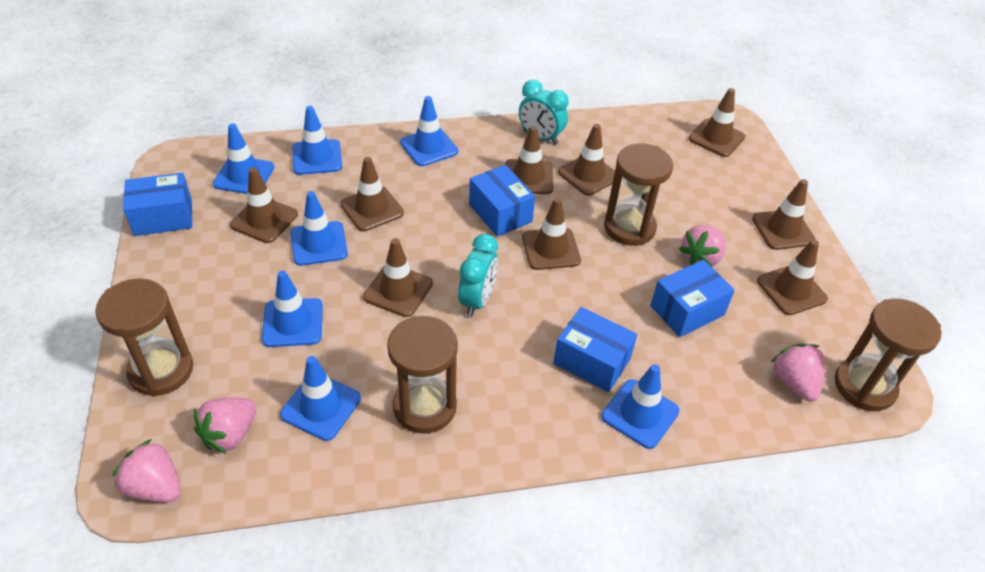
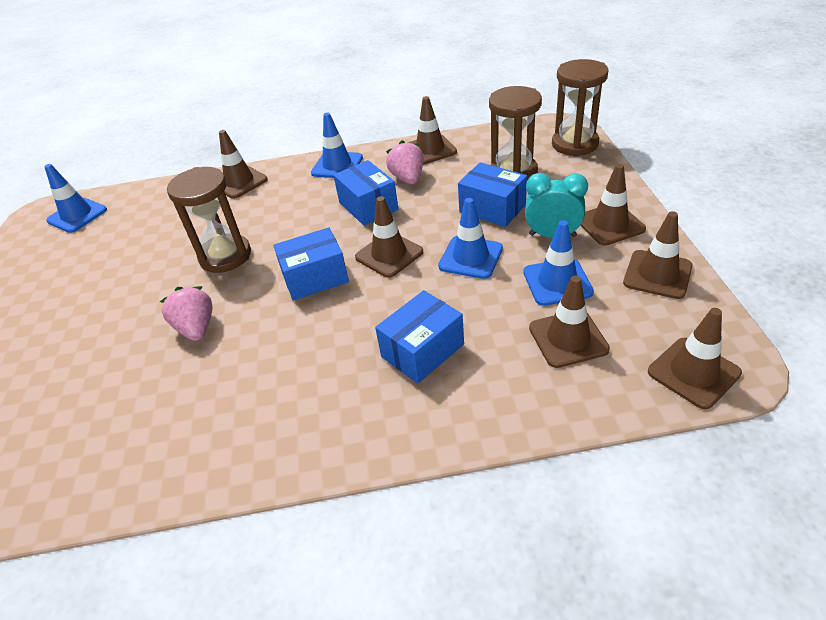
blue traffic cone: 7 -> 4
brown hourglass: 4 -> 3
brown traffic cone: 9 -> 7
pink strawberry: 4 -> 2
turquoise clock: 2 -> 1

